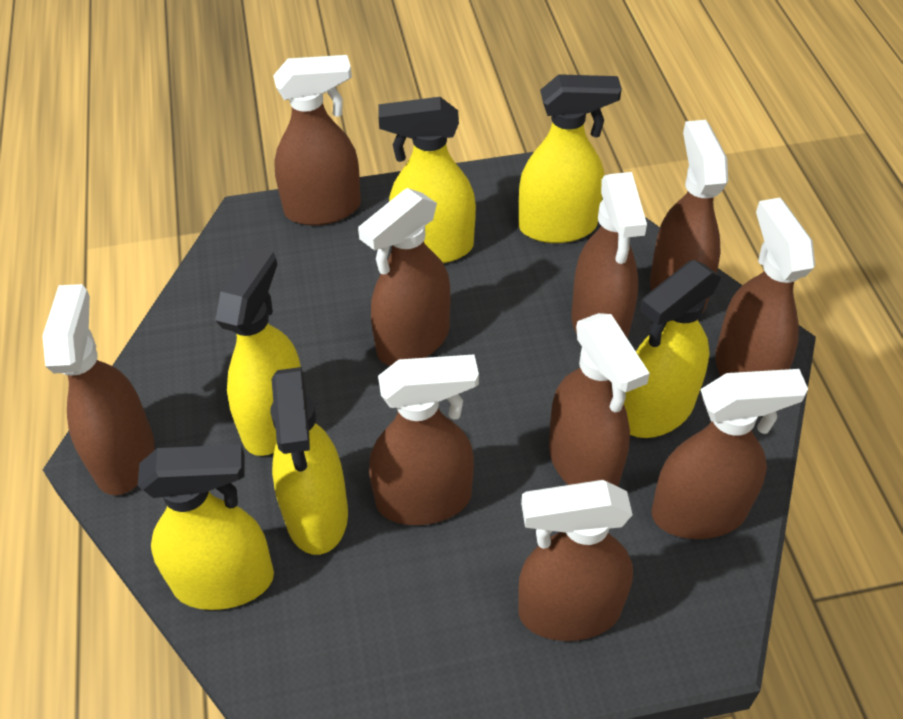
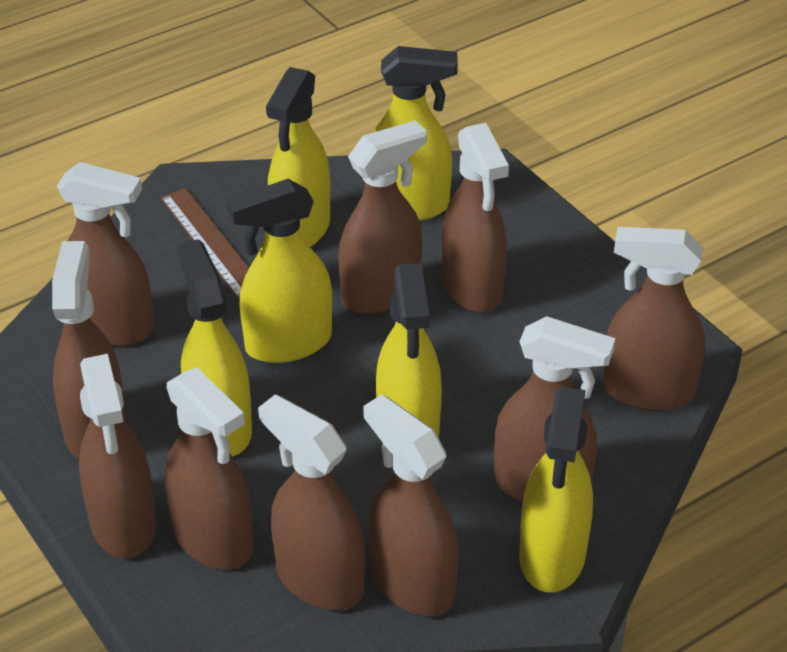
brown ruler: 0 -> 1

